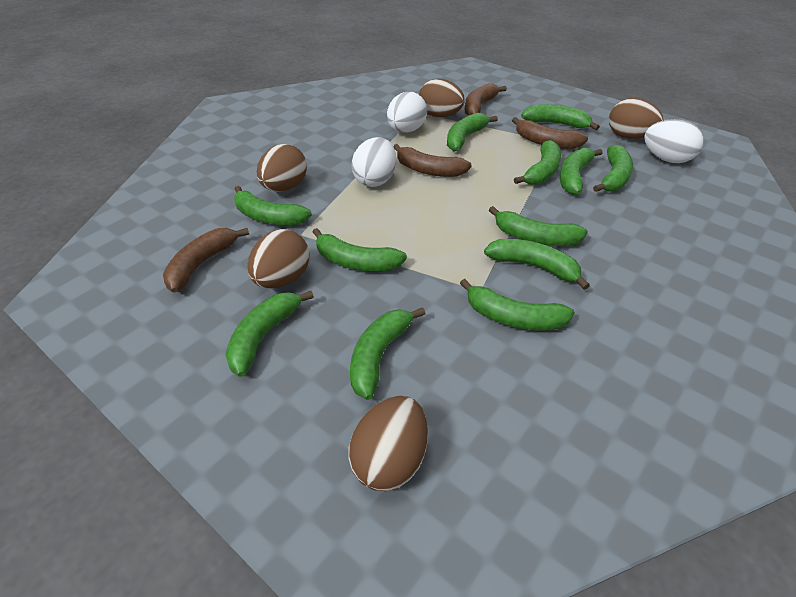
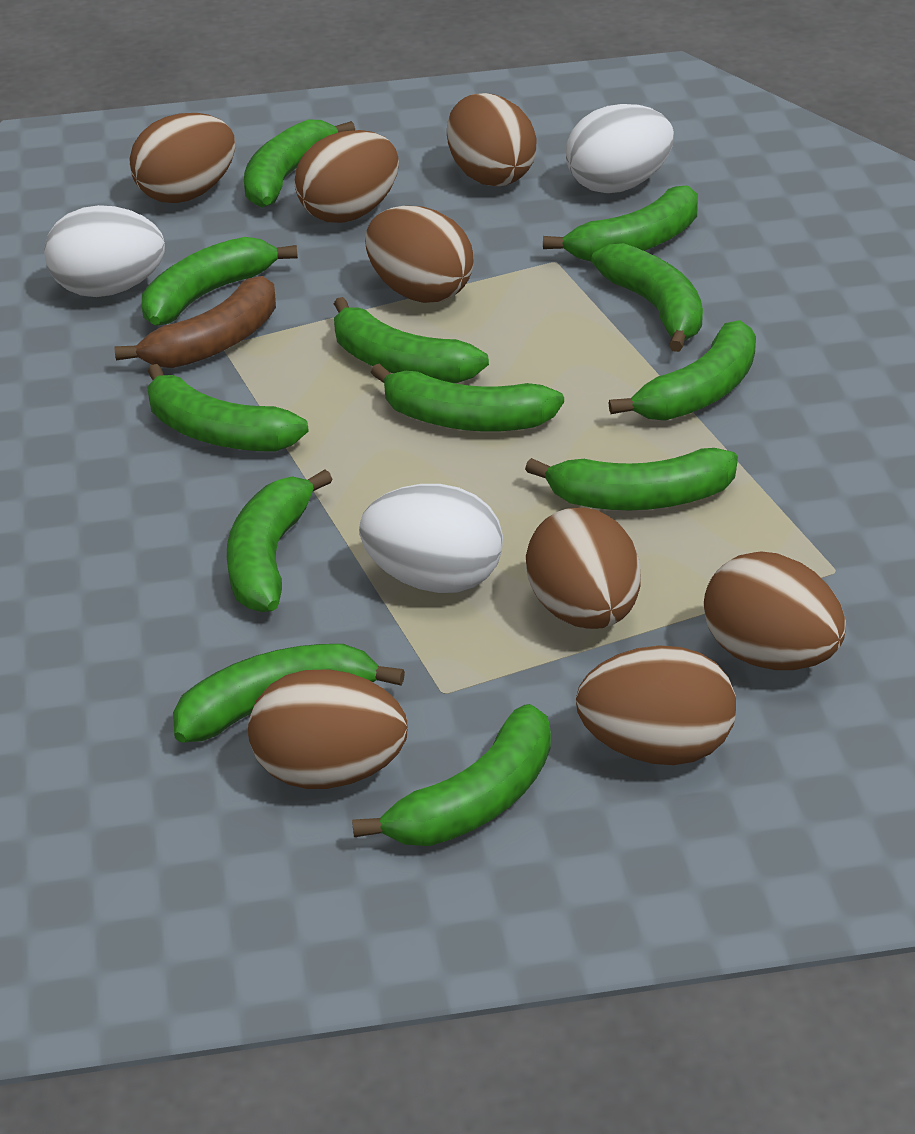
brown banana: 4 -> 1
brown egg: 5 -> 8

